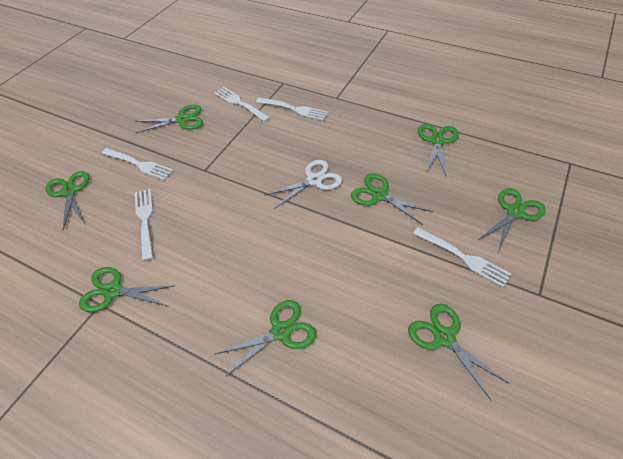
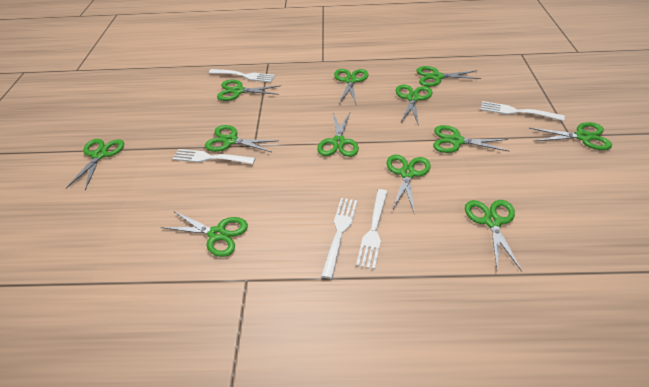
green scissors: 8 -> 12
white scissors: 1 -> 0

